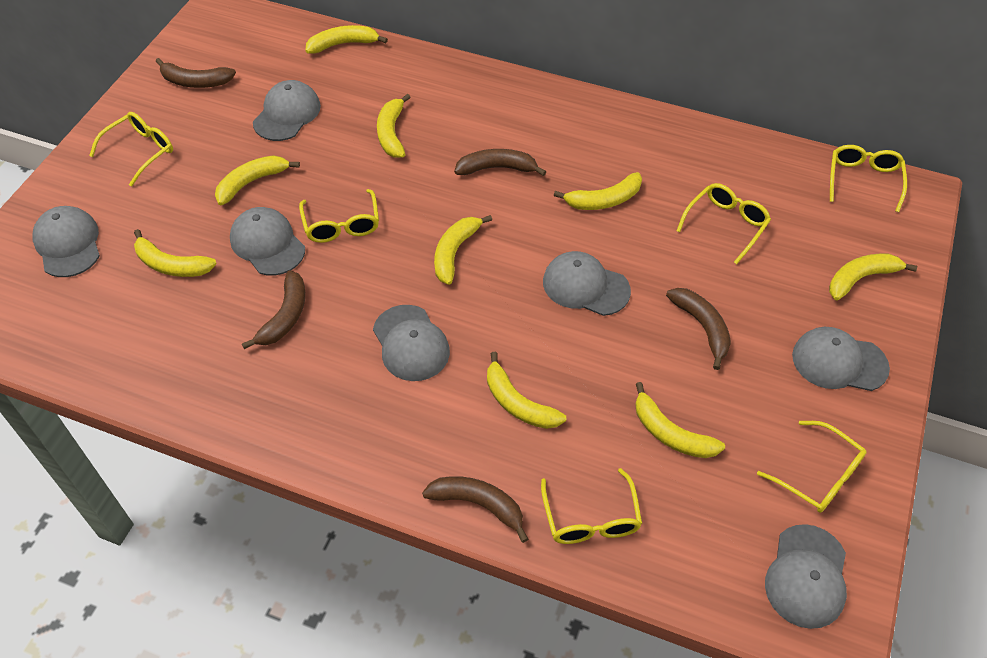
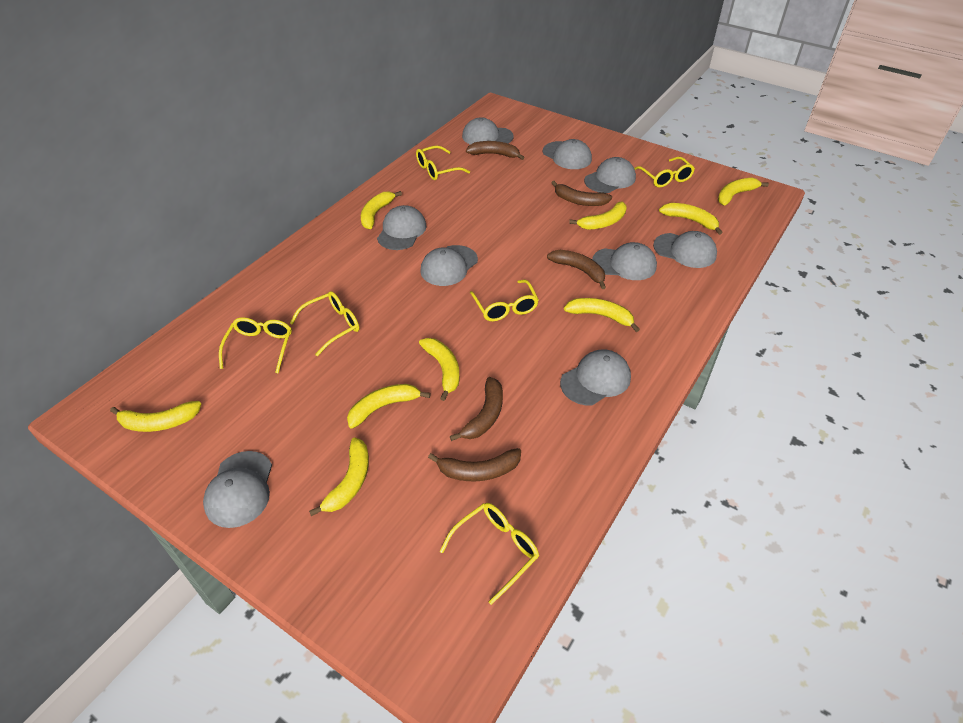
grey cap: 7 -> 9

